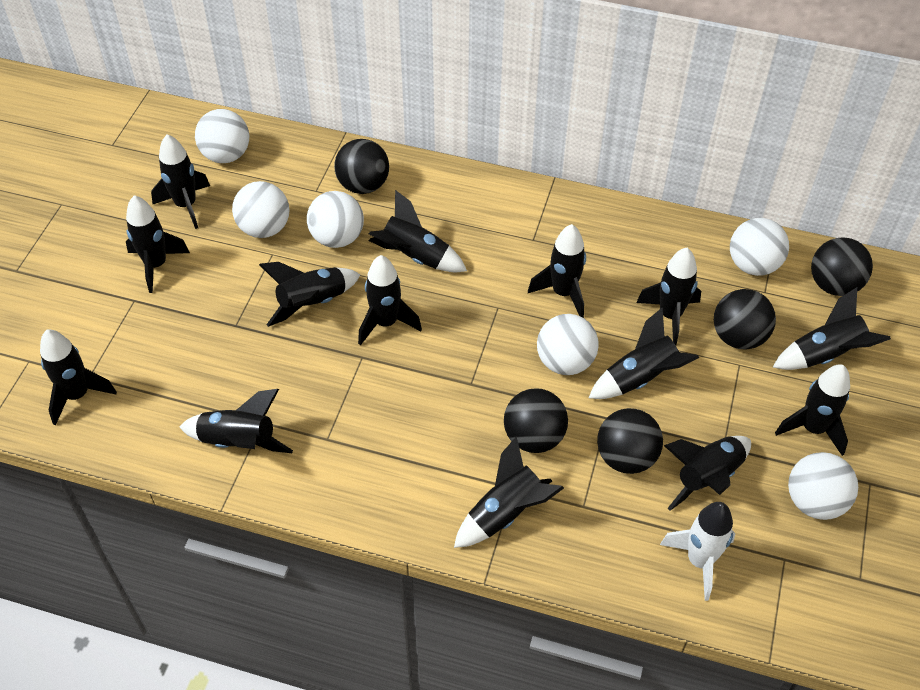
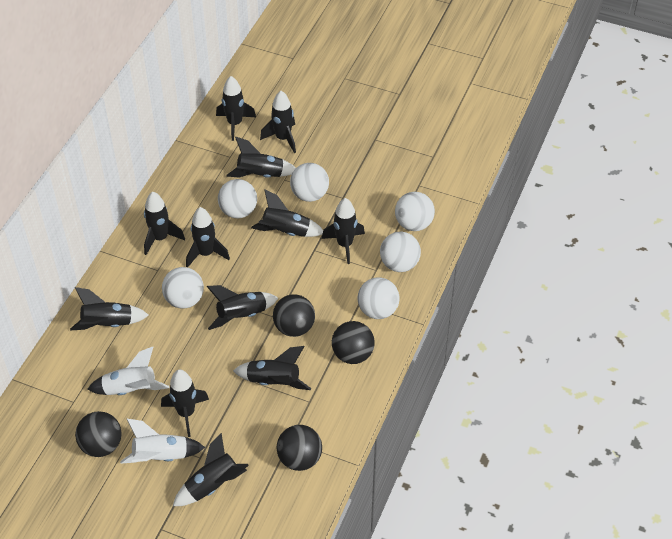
black ball: 5 -> 4
black rocket: 14 -> 12
white rocket: 1 -> 2

